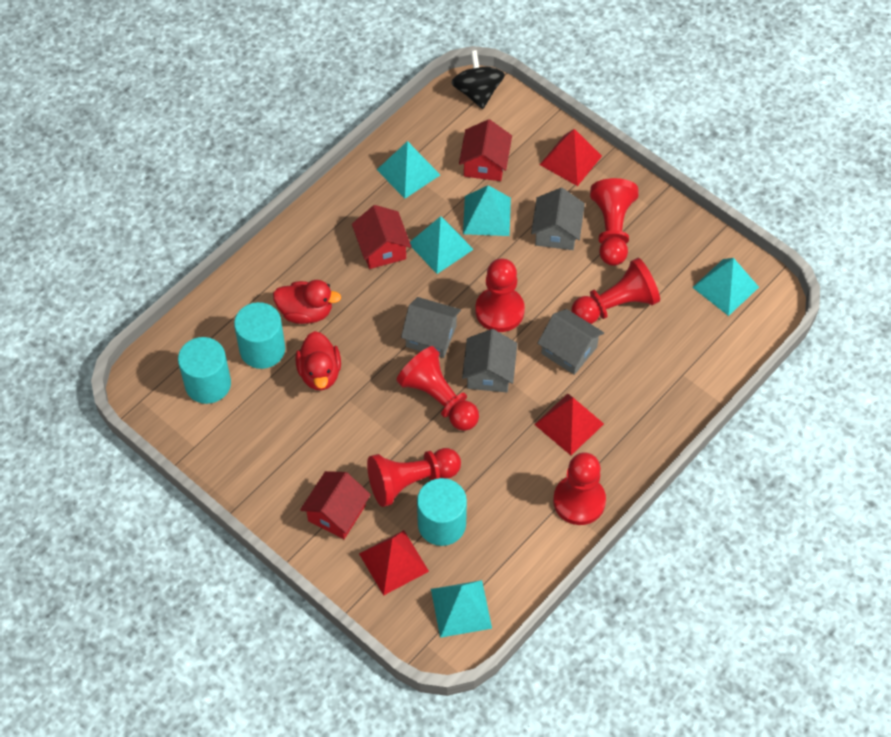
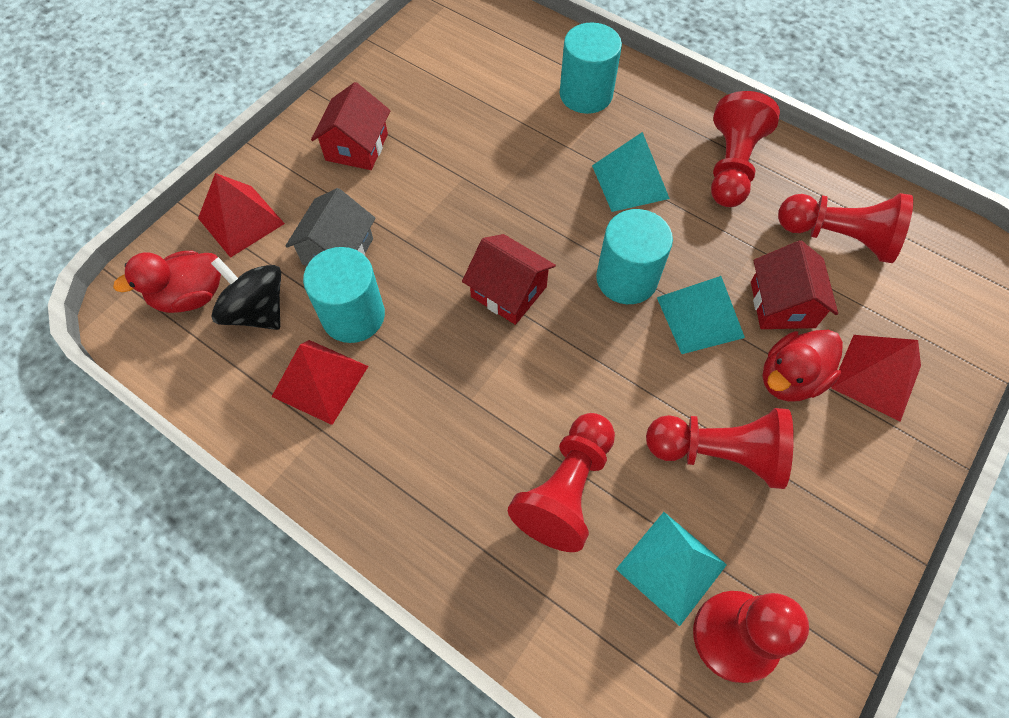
grey house: 4 -> 1
red pawn: 6 -> 5
turquoise pyramid: 5 -> 3

